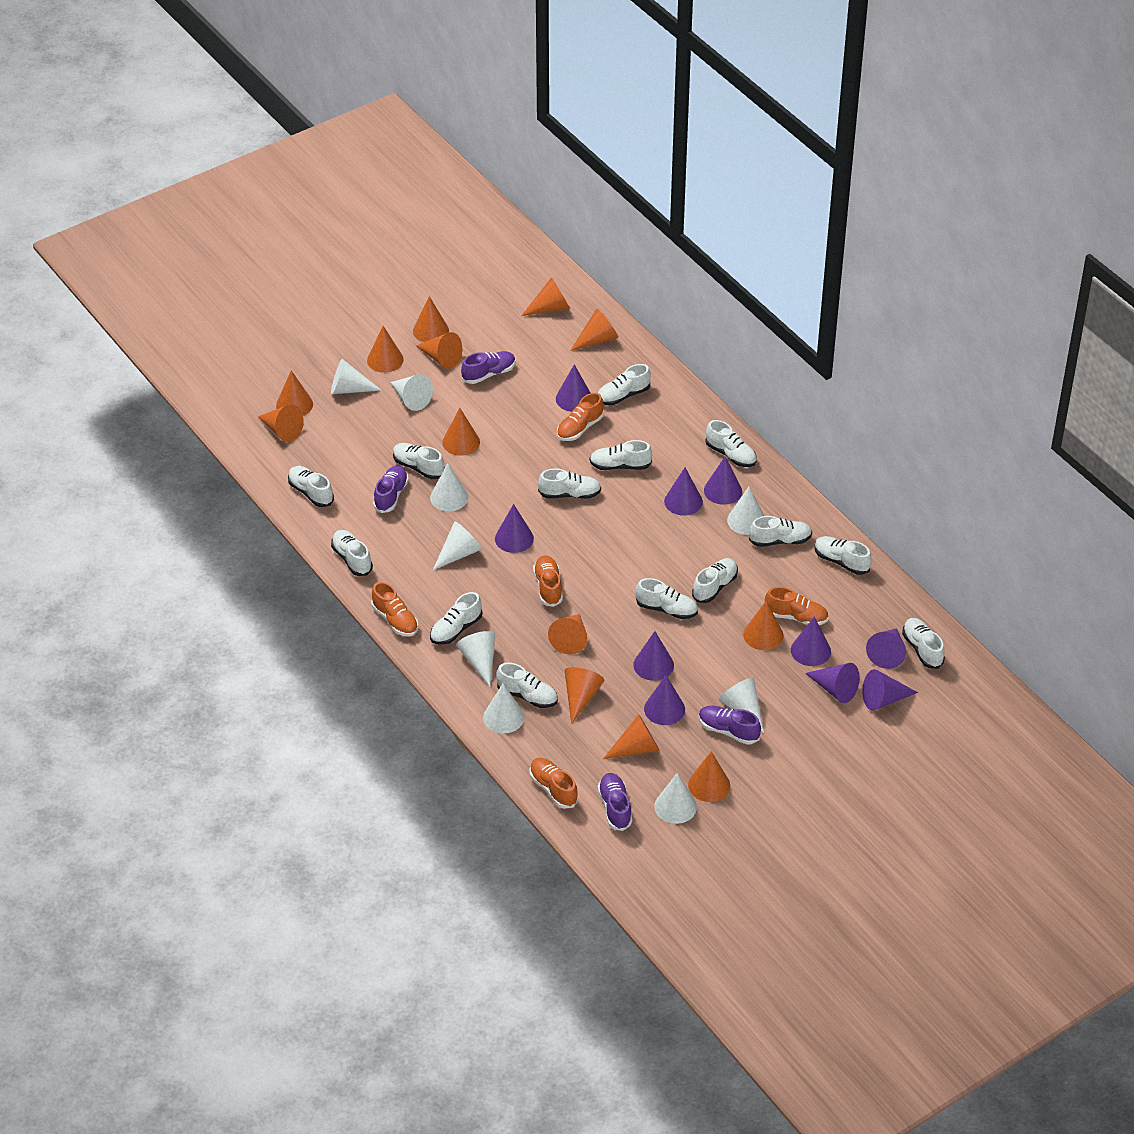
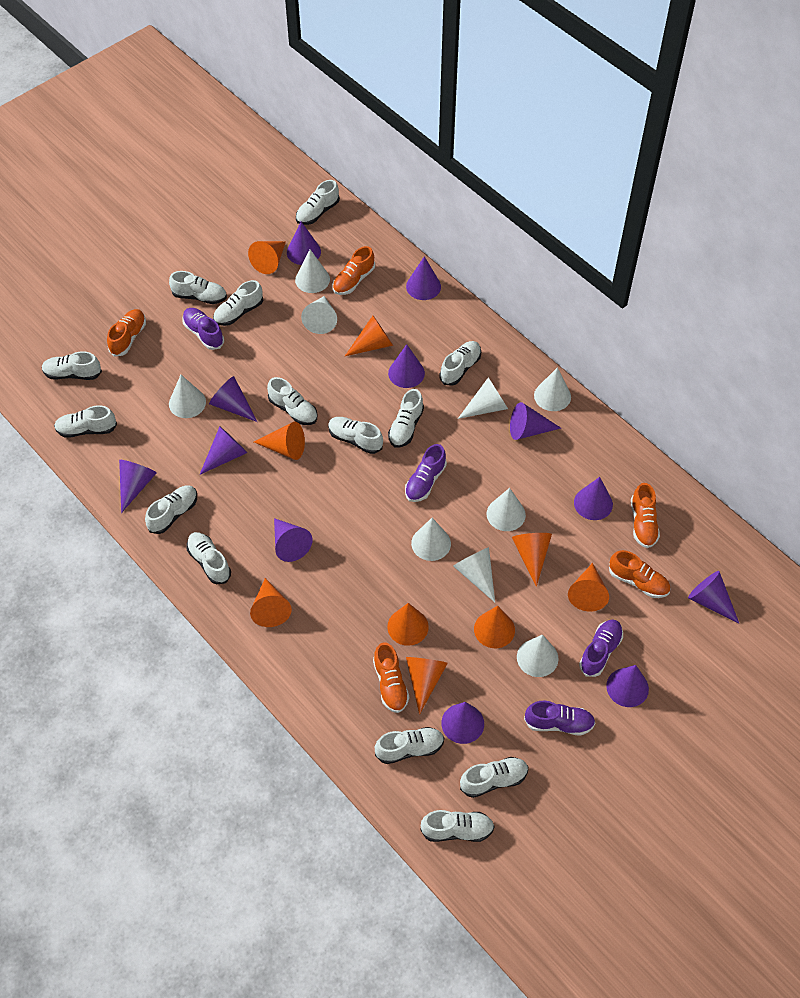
orange cone: 13 -> 9
purple cone: 10 -> 12

